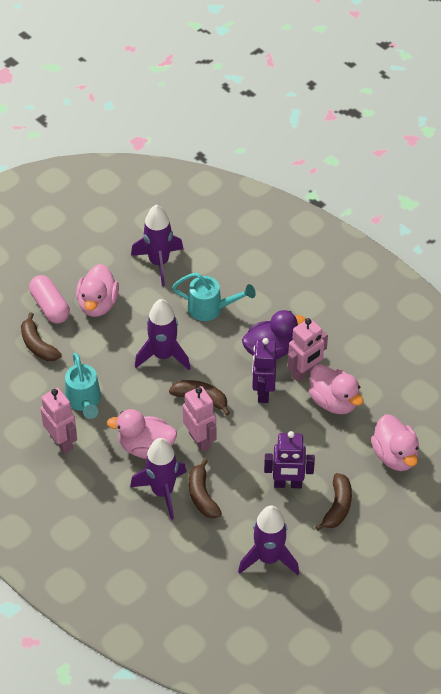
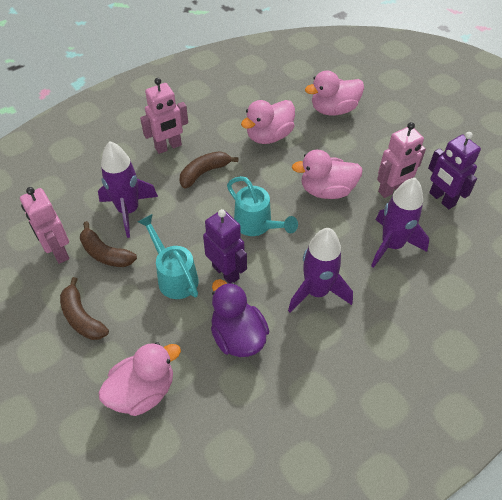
brown banana: 4 -> 3
pink capsule: 1 -> 0
purple rocket: 4 -> 3

